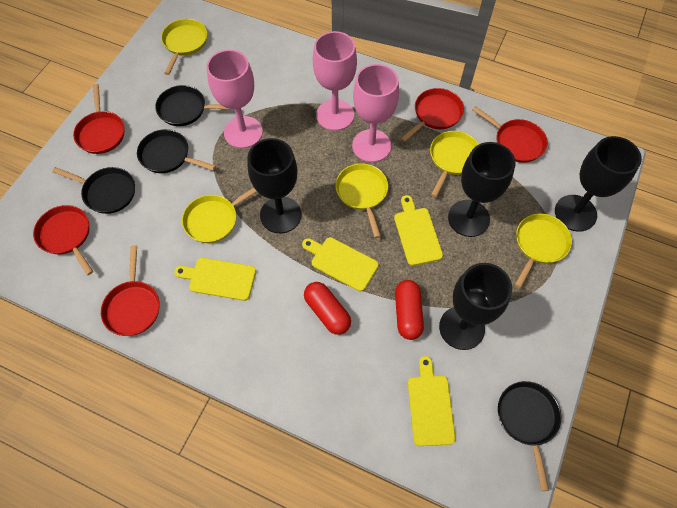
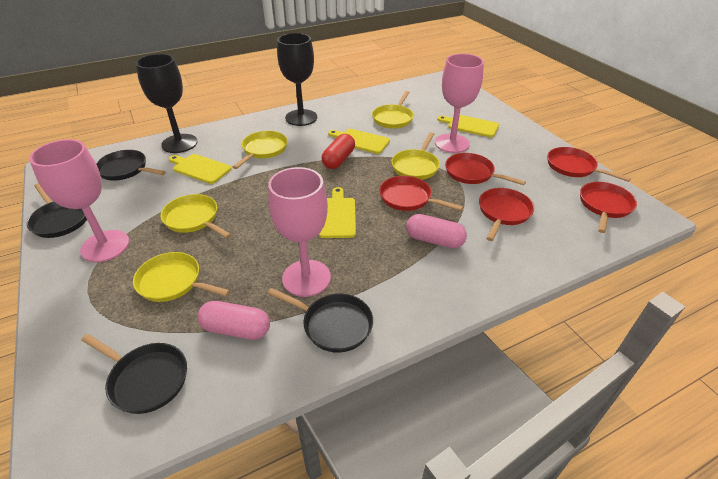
black goblet: 4 -> 2
pink capsule: 0 -> 2
red capsule: 2 -> 1

